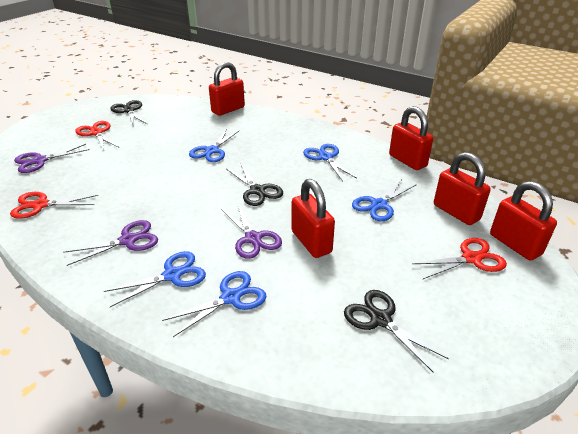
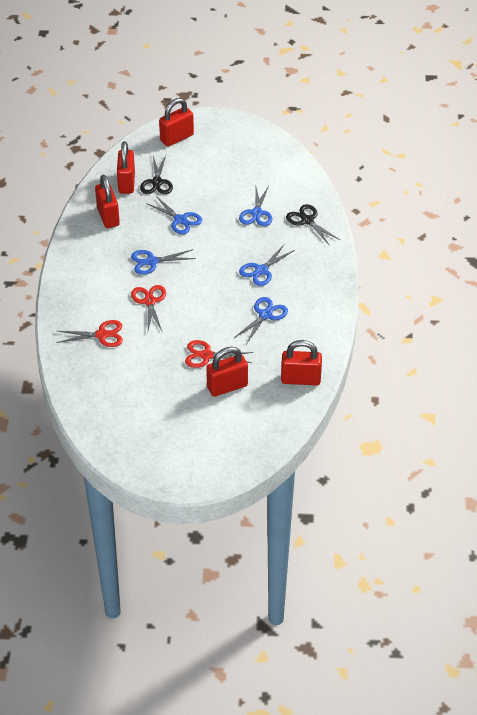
black scissors: 3 -> 2
purple scissors: 3 -> 0

